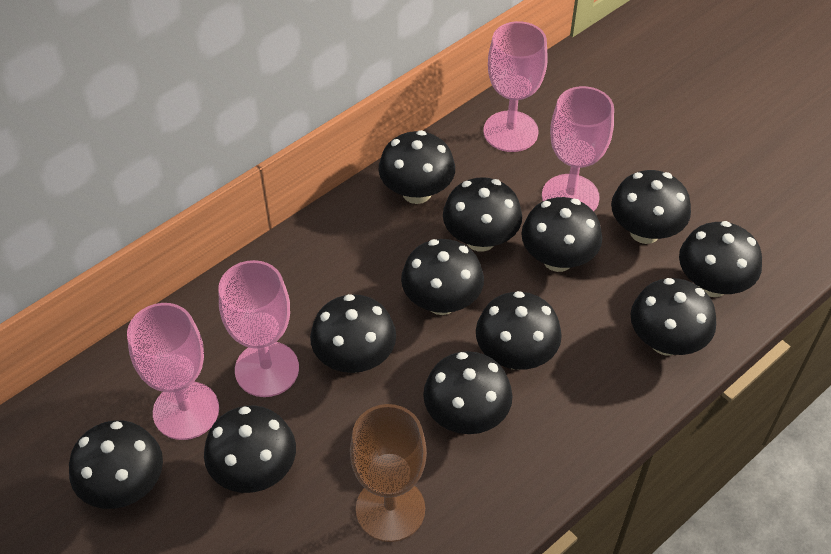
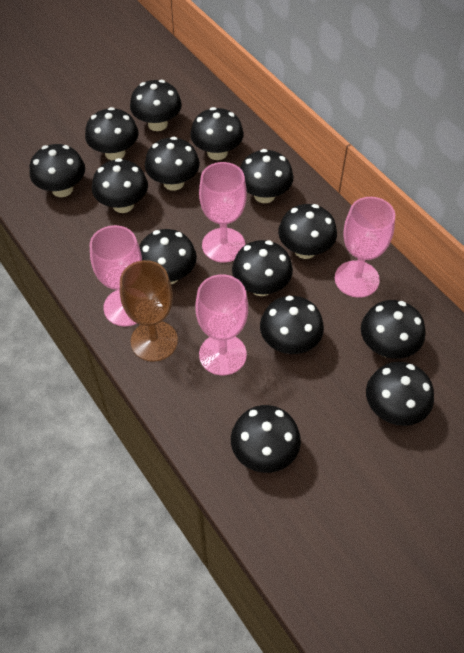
black mushroom: 12 -> 14

